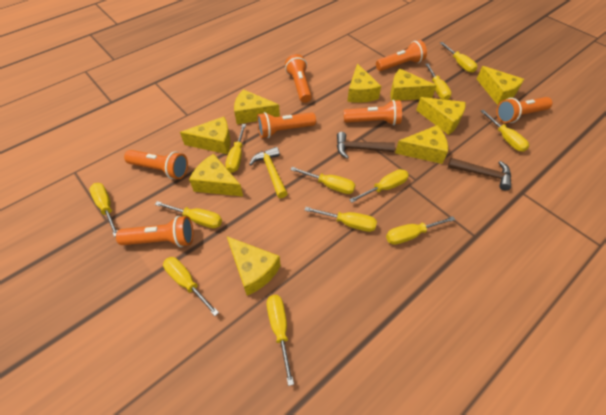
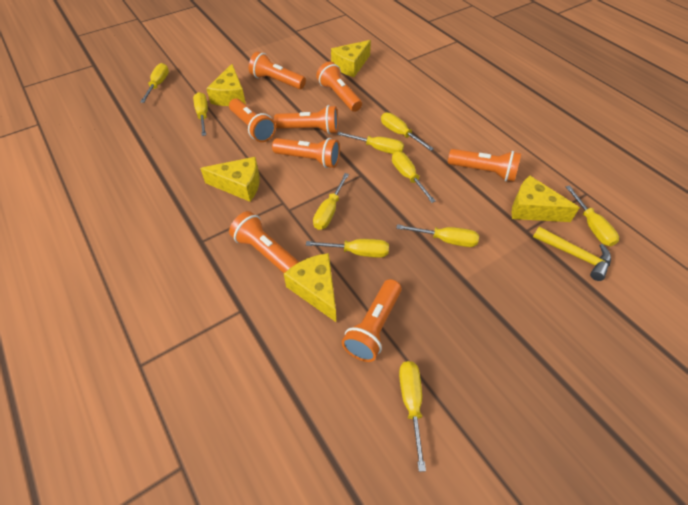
brown hammer: 2 -> 0
orange flashlight: 7 -> 8
yellow cheese: 9 -> 5
yellow screwdriver: 12 -> 10

